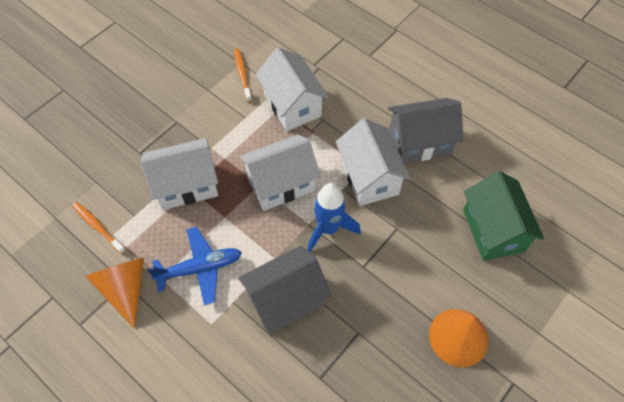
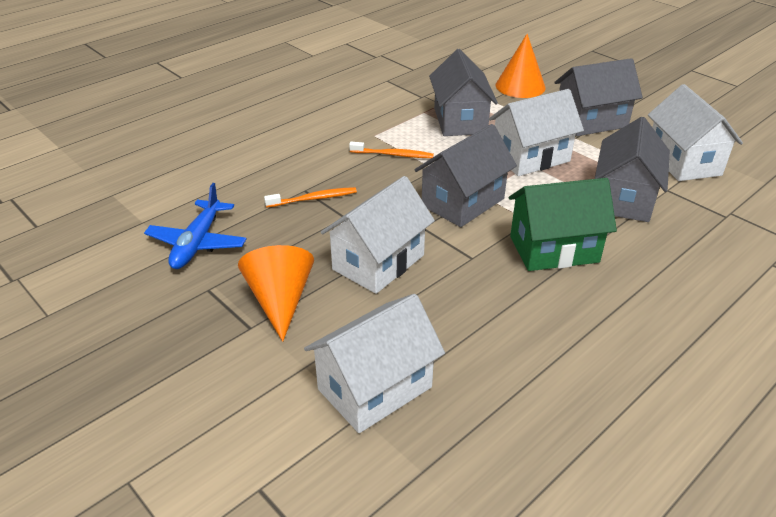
blue rocket: 1 -> 0
grey house: 2 -> 4

